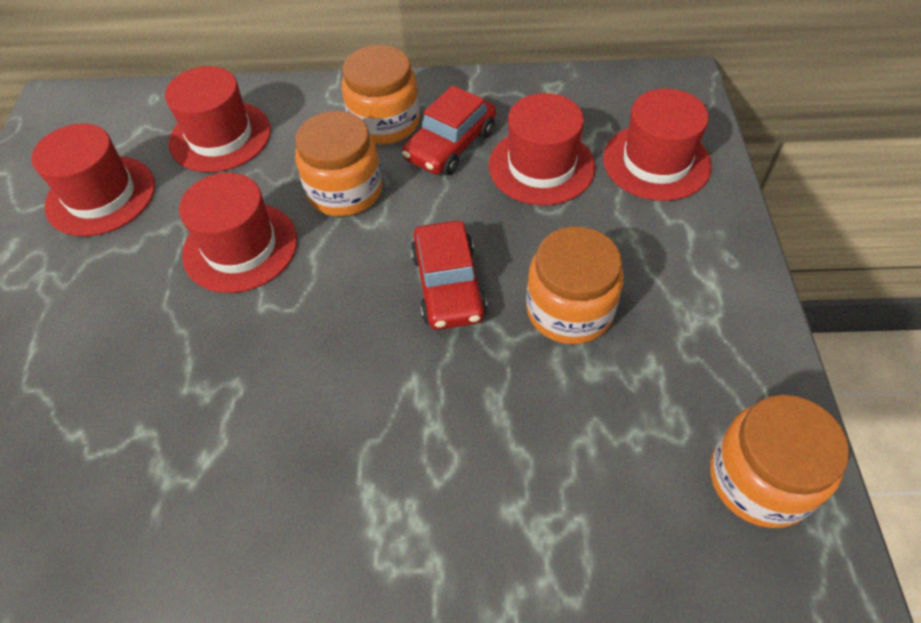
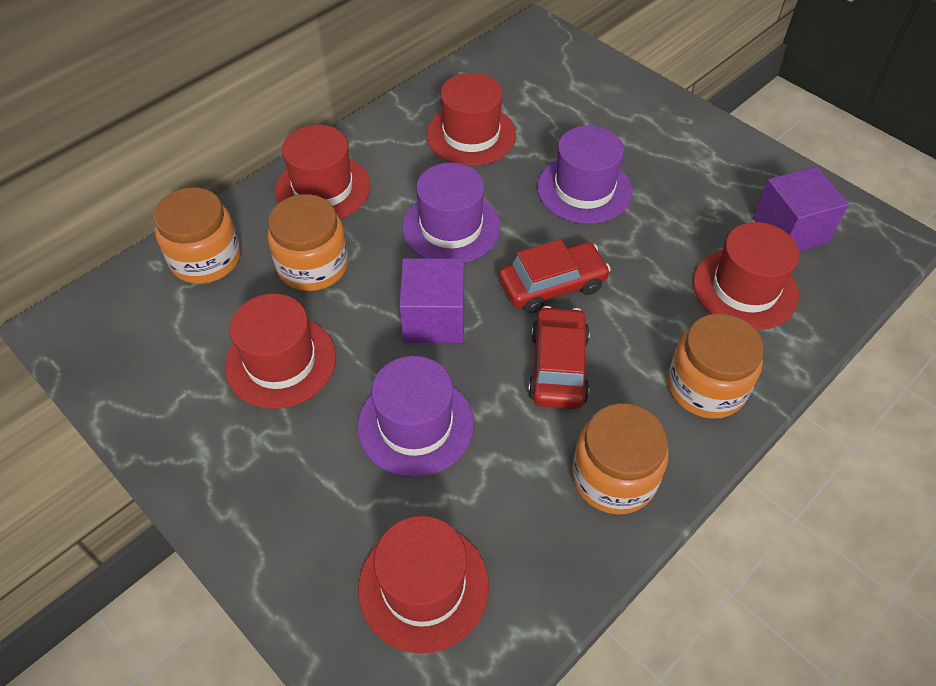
purple cube: 0 -> 2
purple hat: 0 -> 3

